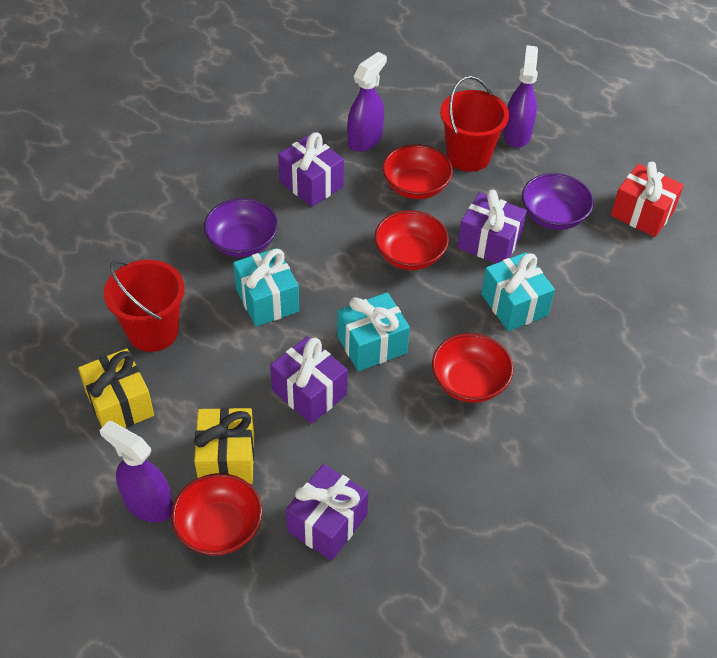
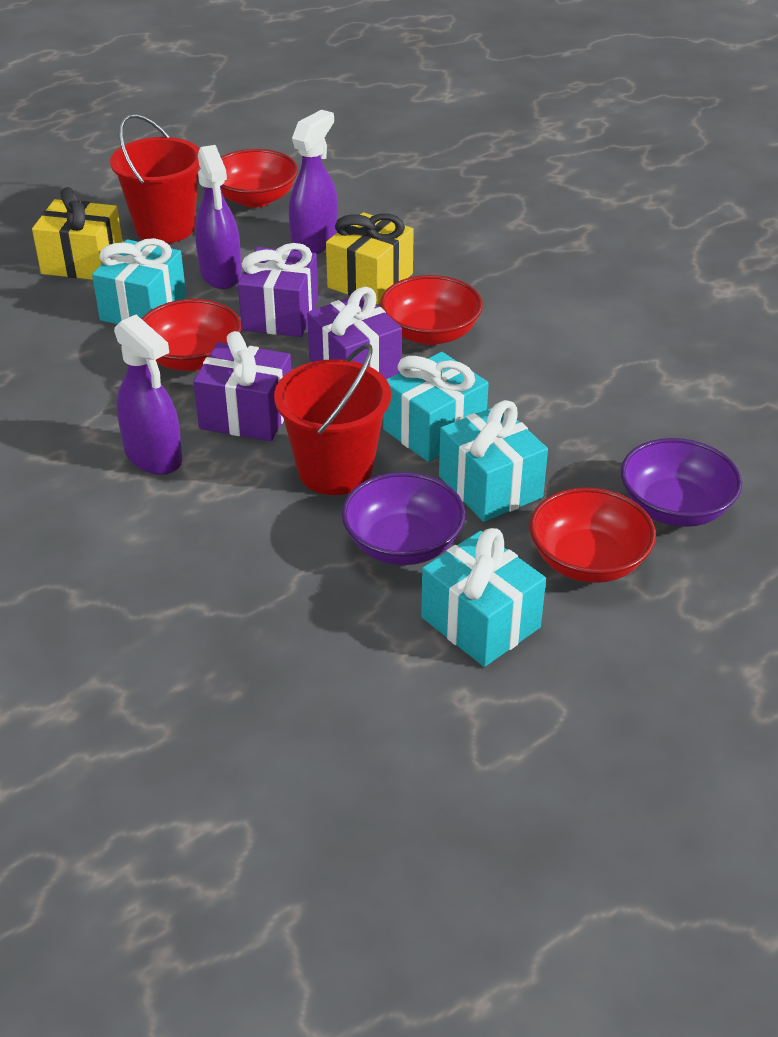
purple gift: 4 -> 3
red gift: 1 -> 0
turquoise gift: 3 -> 4

